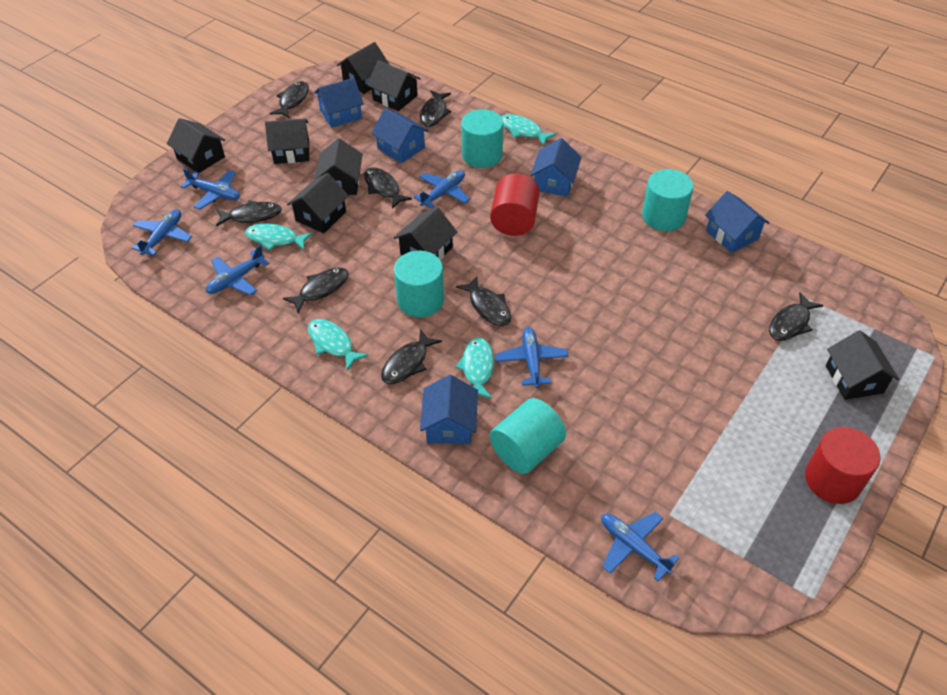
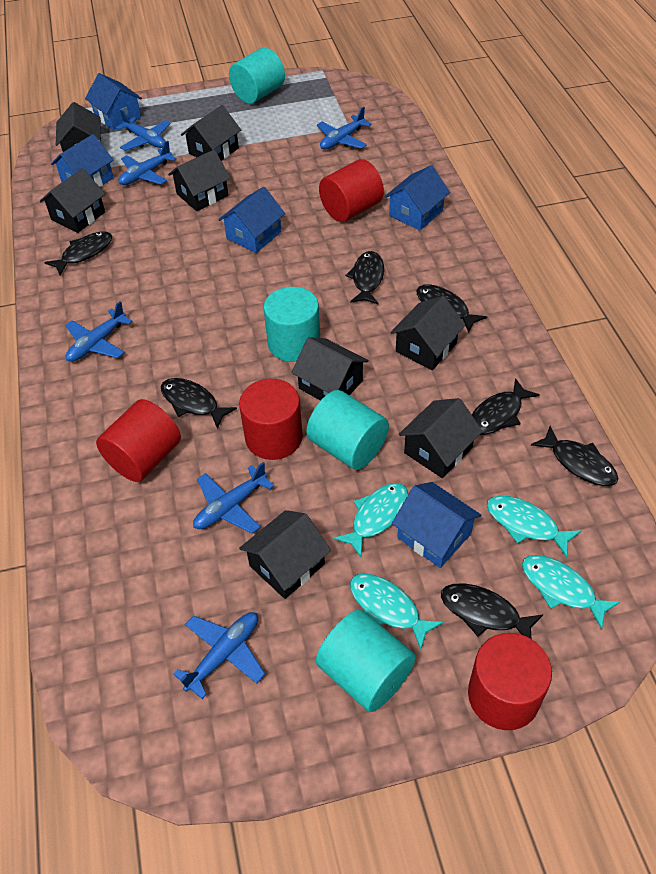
black fish: 8 -> 7
red cylinder: 2 -> 4

